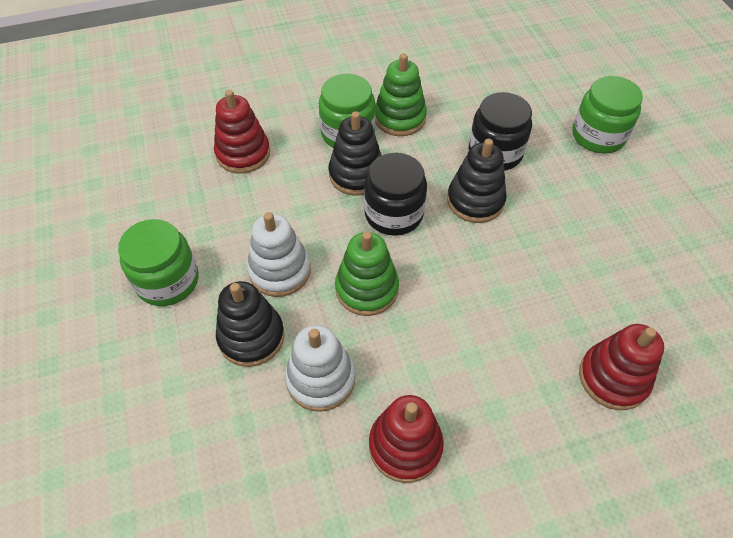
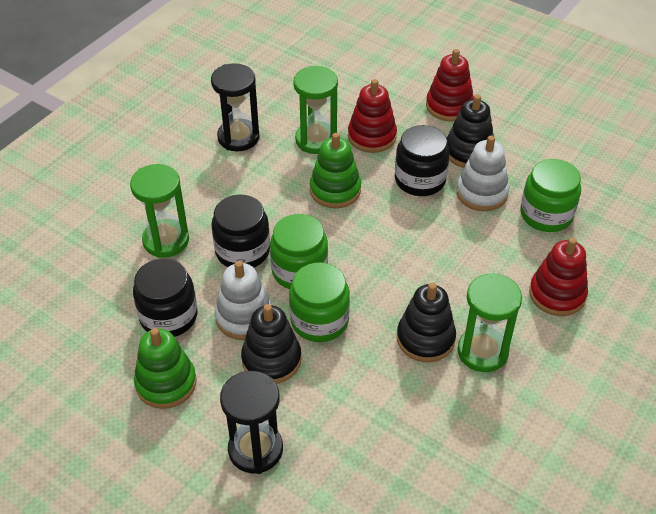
black hourglass: 0 -> 2
black jar: 2 -> 3
green hourglass: 0 -> 3

